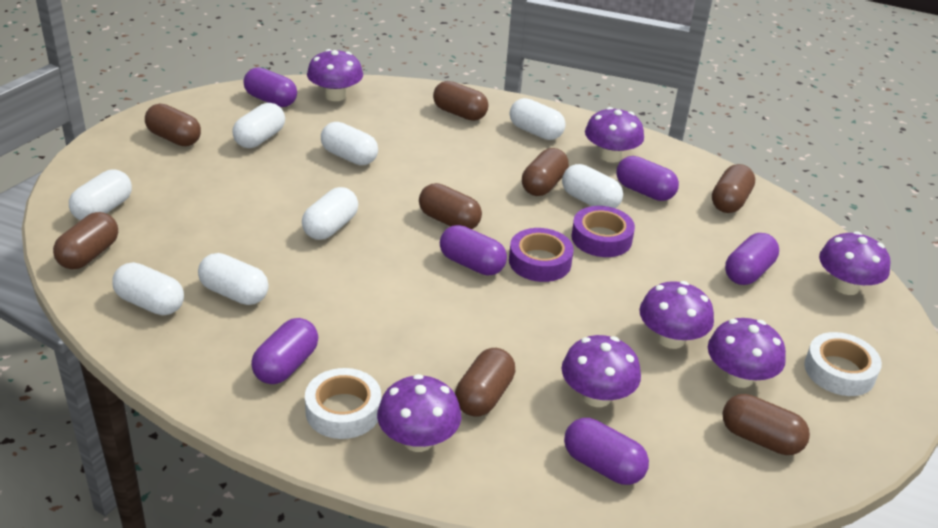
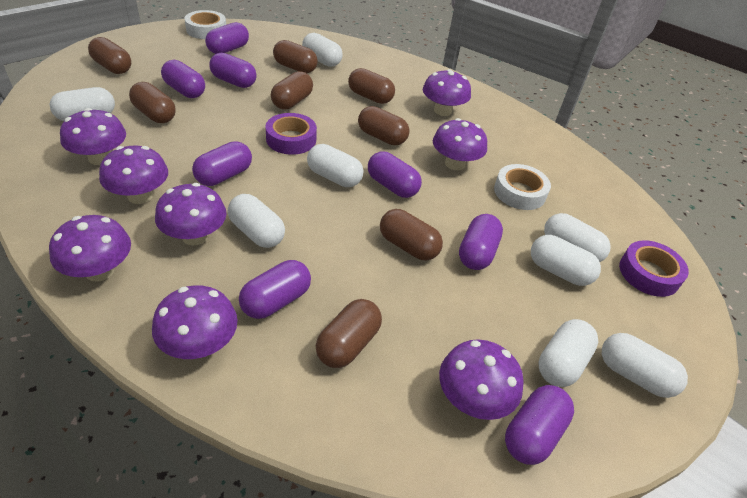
purple capsule: 6 -> 8
purple mushroom: 7 -> 8

